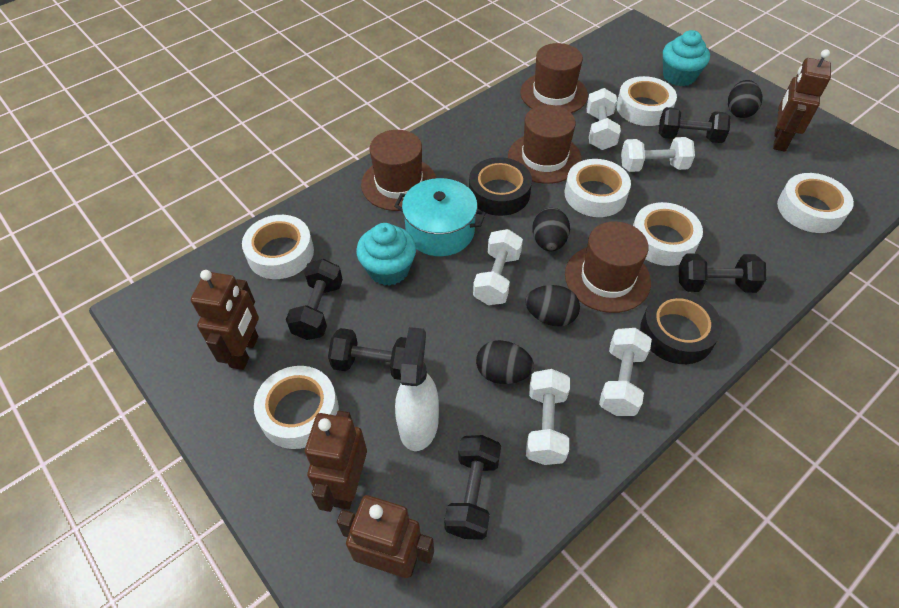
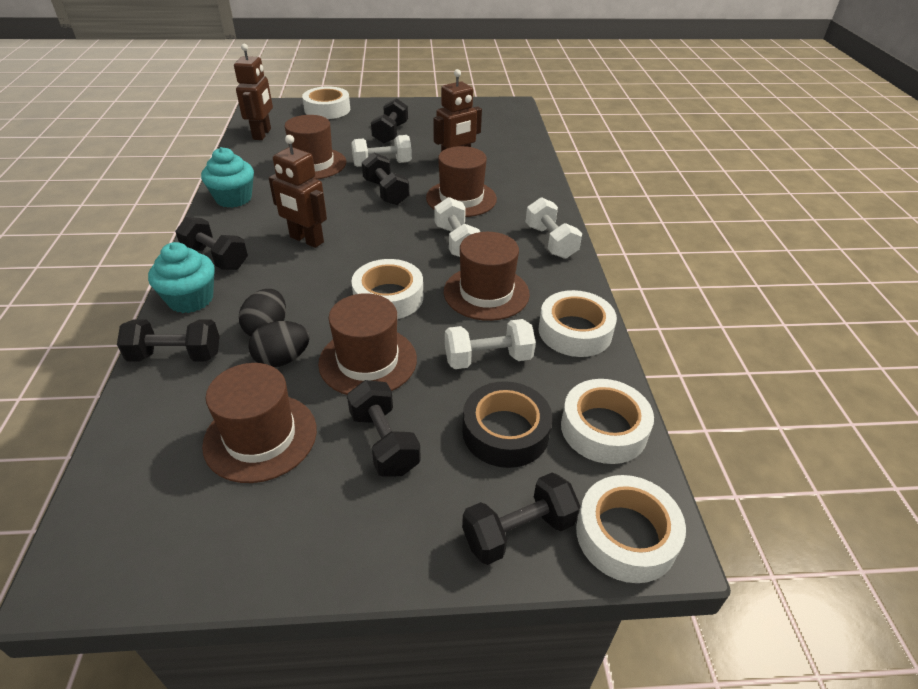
black dumbbell: 5 -> 6
black egg: 4 -> 2
black tape: 2 -> 1
brown hat: 4 -> 5
brown robot: 4 -> 3
turquoise pot: 1 -> 0
white dumbbell: 5 -> 4
white spray bottle: 1 -> 0
white tape: 6 -> 5

